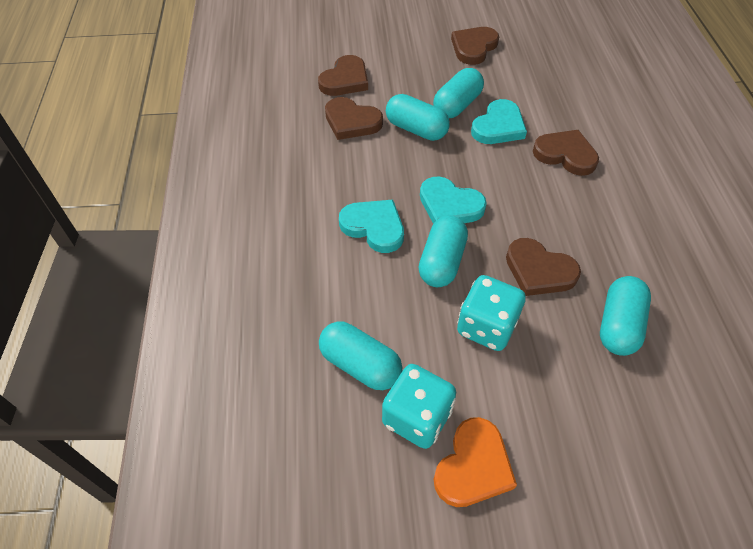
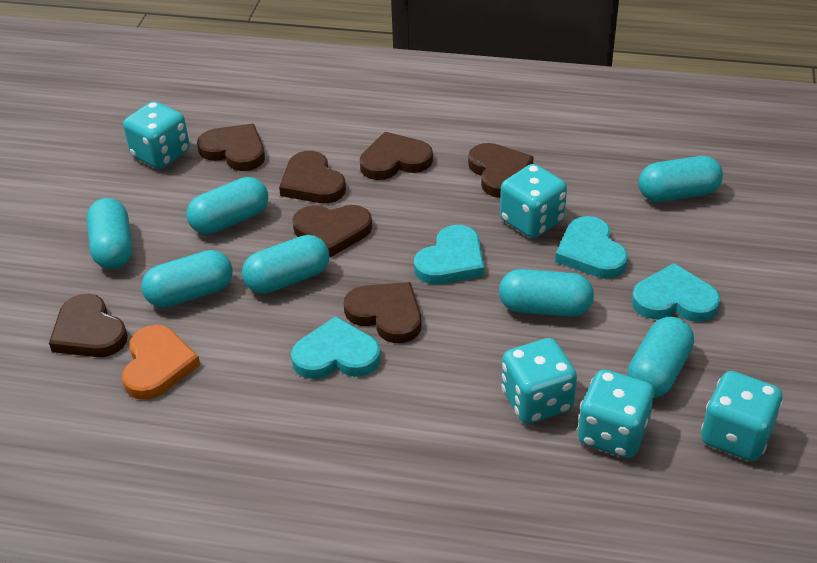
brown heart: 5 -> 7
turquoise capsule: 5 -> 7
turquoise dice: 2 -> 5
turquoise heart: 3 -> 4

